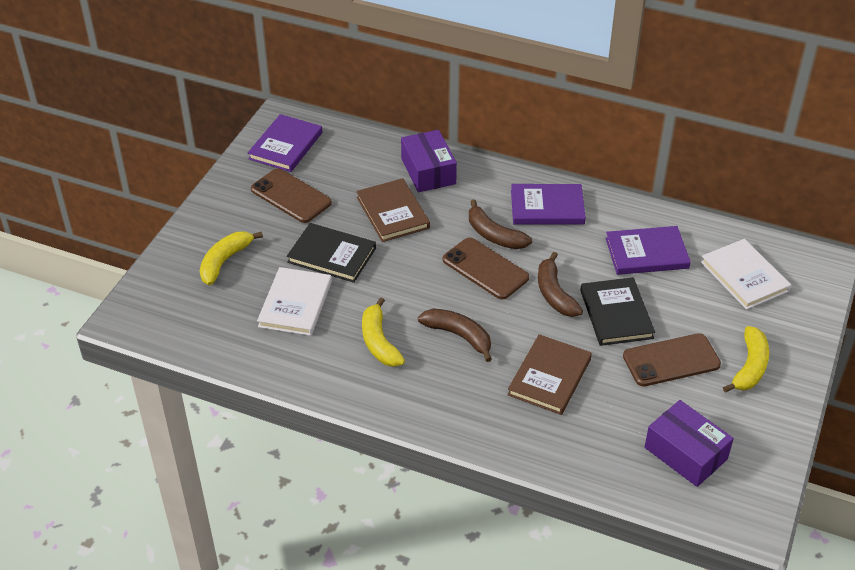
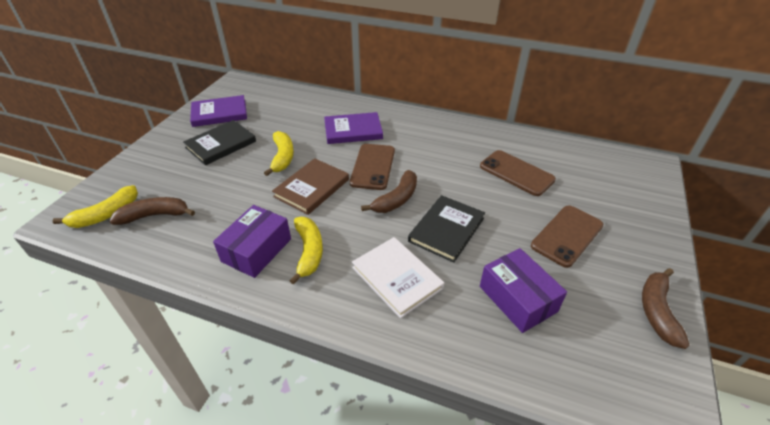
brown book: 2 -> 1
purple book: 3 -> 2
white book: 2 -> 1

